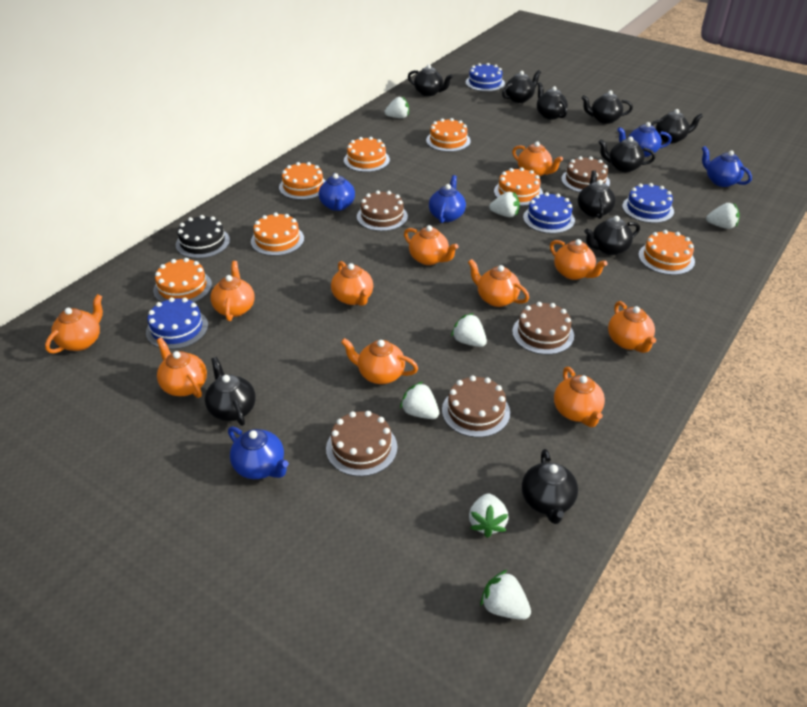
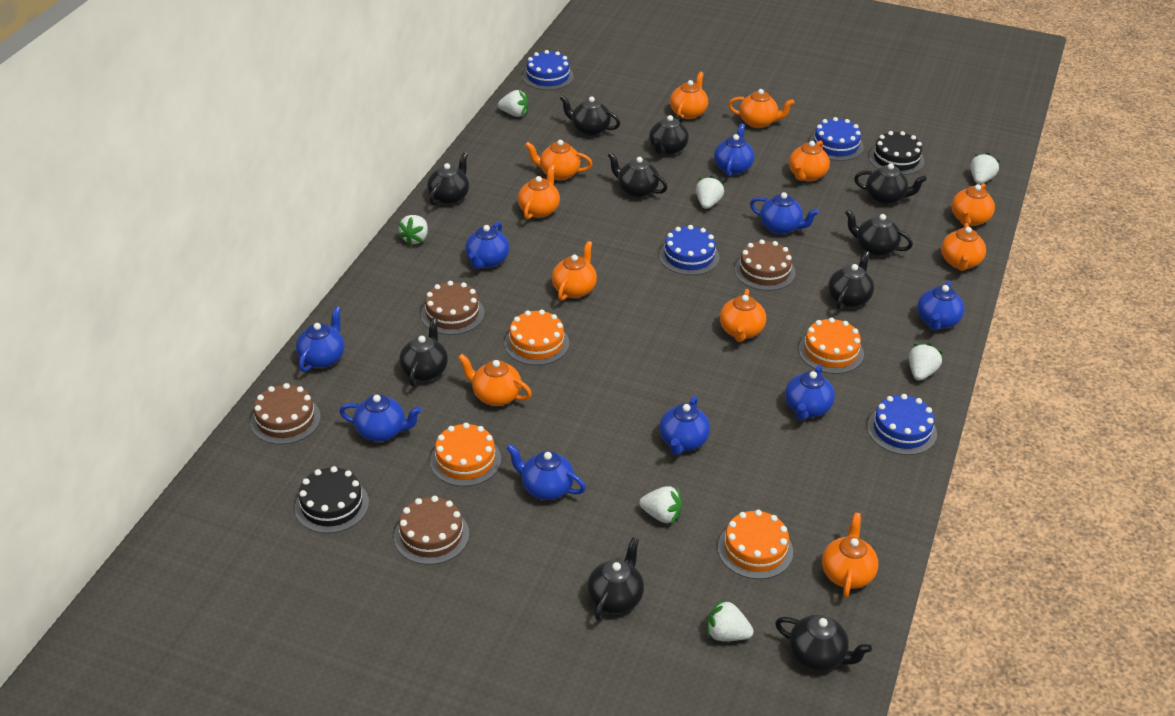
black cake: 1 -> 2
blue teapot: 5 -> 9
brown cake: 5 -> 4
orange cake: 7 -> 4

